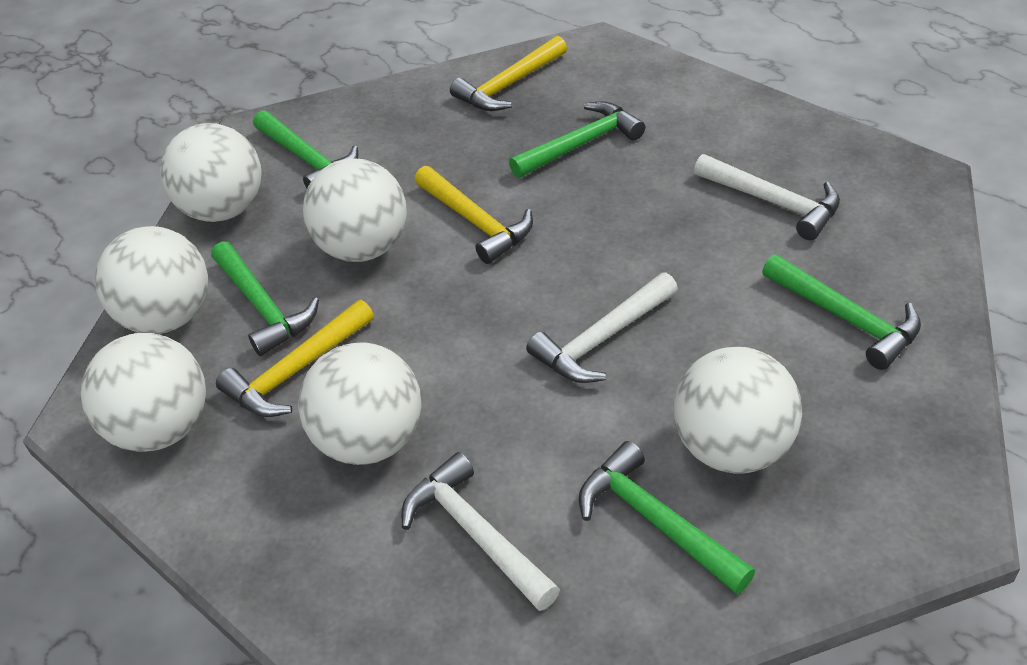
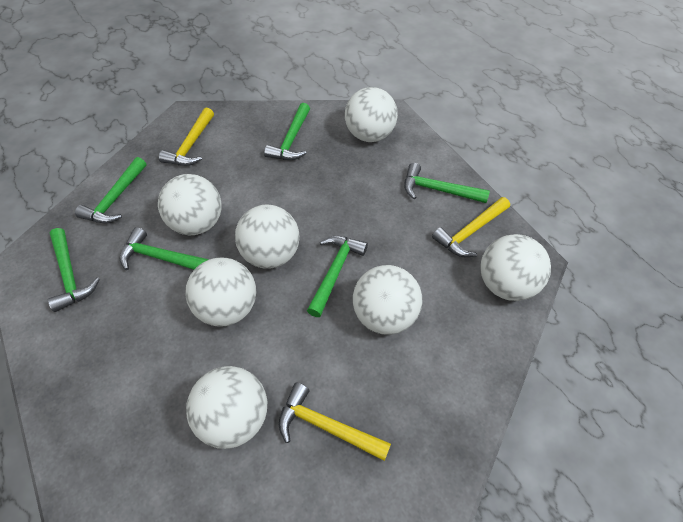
green hammer: 5 -> 6
white ball: 6 -> 7
white hammer: 3 -> 0

